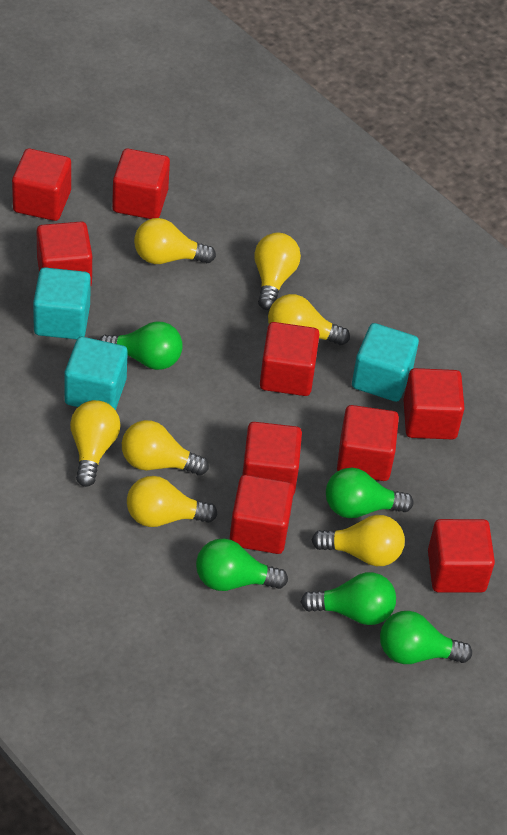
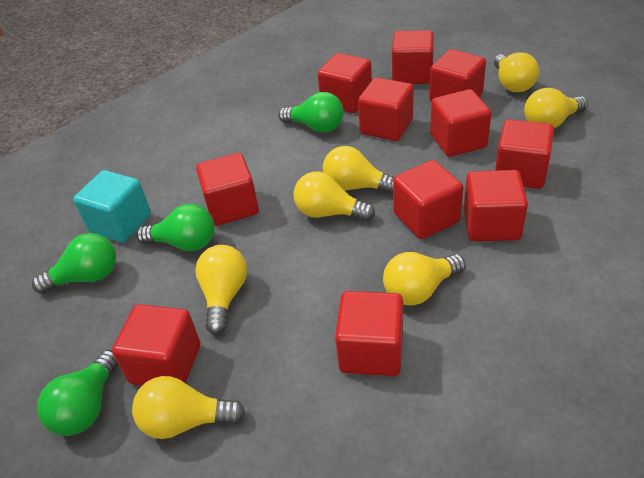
green light bulb: 5 -> 4
red cube: 9 -> 11
turquoise cube: 3 -> 1

